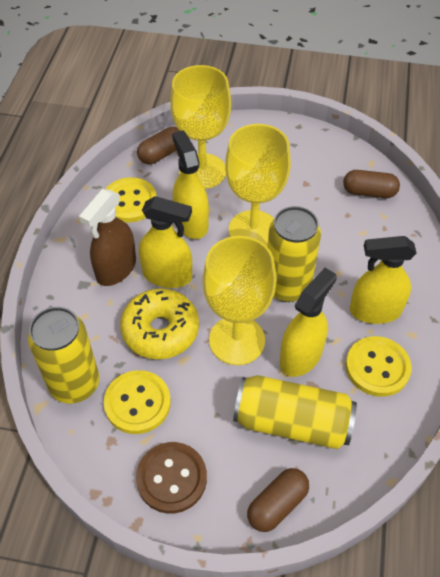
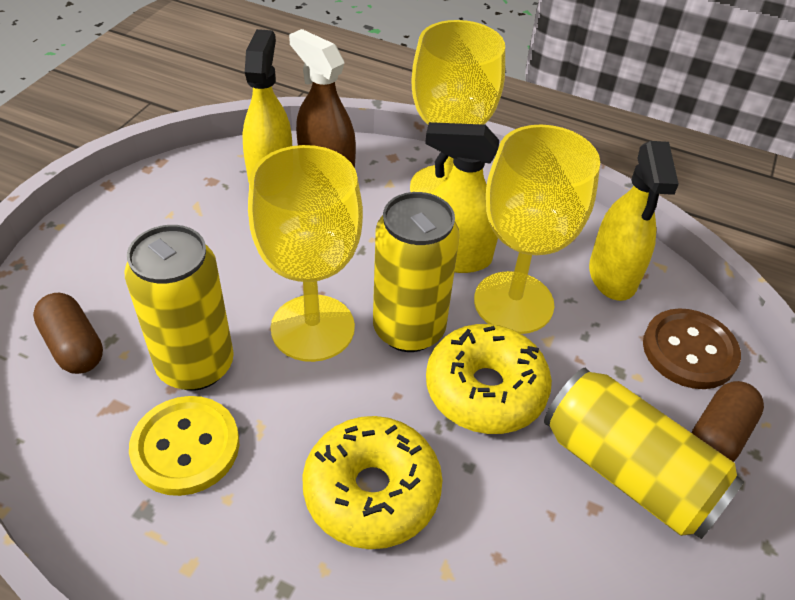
brown capsule: 3 -> 2
yellow button: 3 -> 1
yellow donut: 1 -> 2
yellow spray bottle: 4 -> 3

